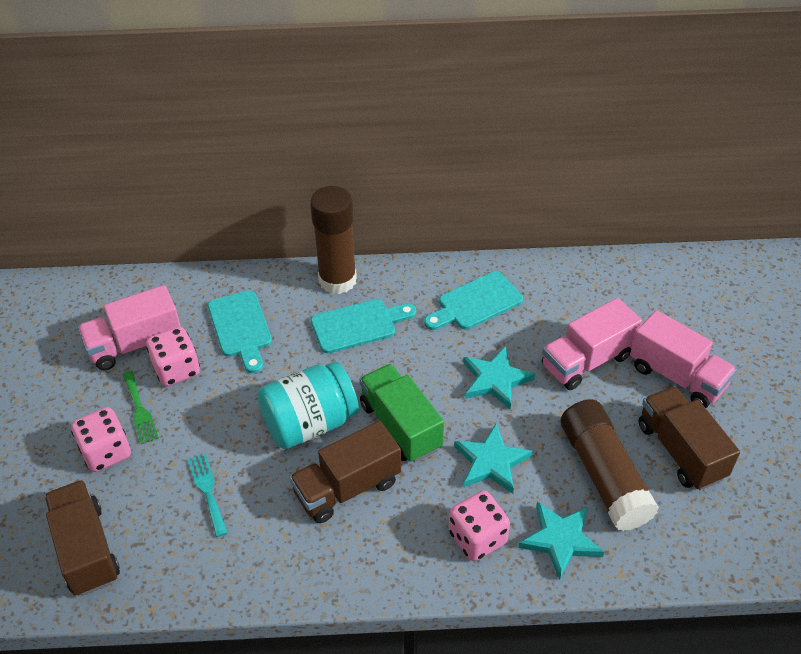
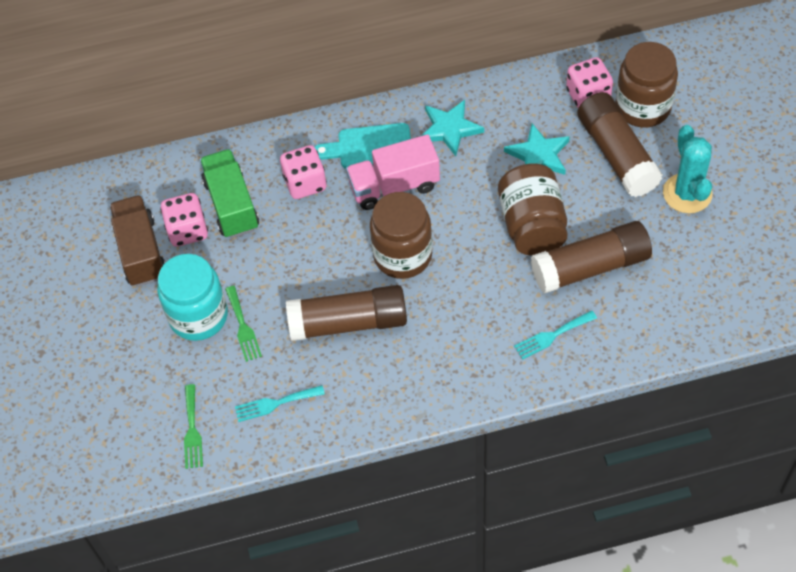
brown glue stick: 2 -> 3
brown jar: 0 -> 3
brown truck: 3 -> 1
green fork: 1 -> 2
pink truck: 3 -> 1
turquoise cactus: 0 -> 1
turquoise cutting board: 3 -> 1
turquoise fork: 1 -> 2
turquoise star: 3 -> 2

